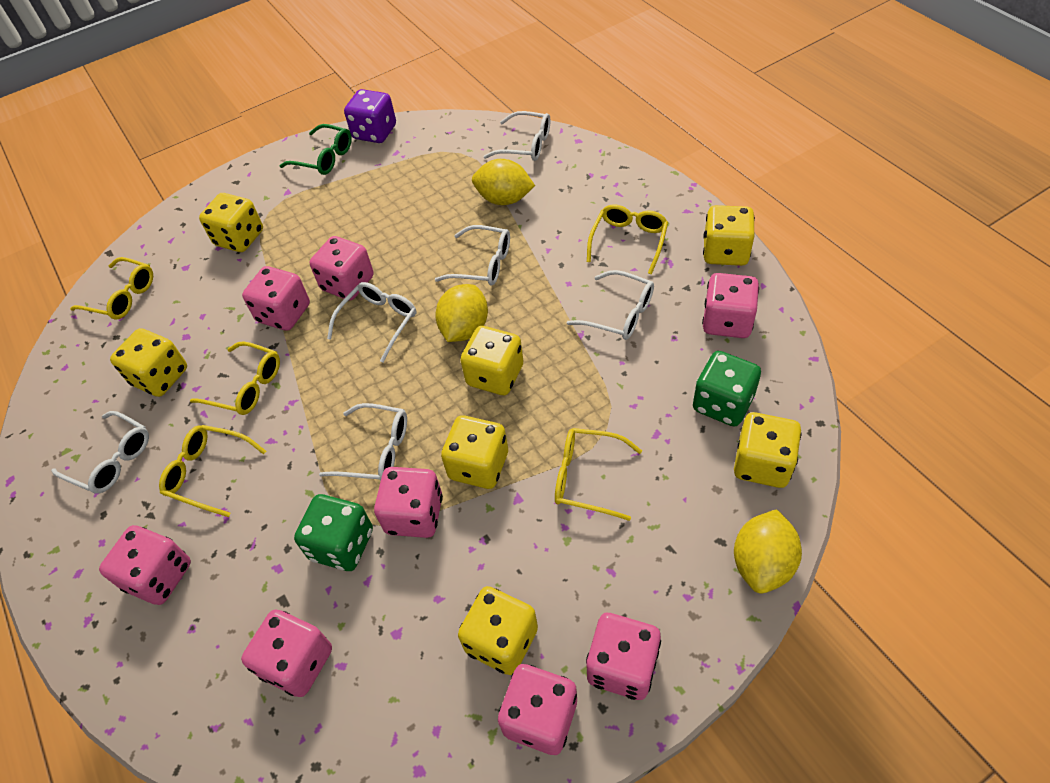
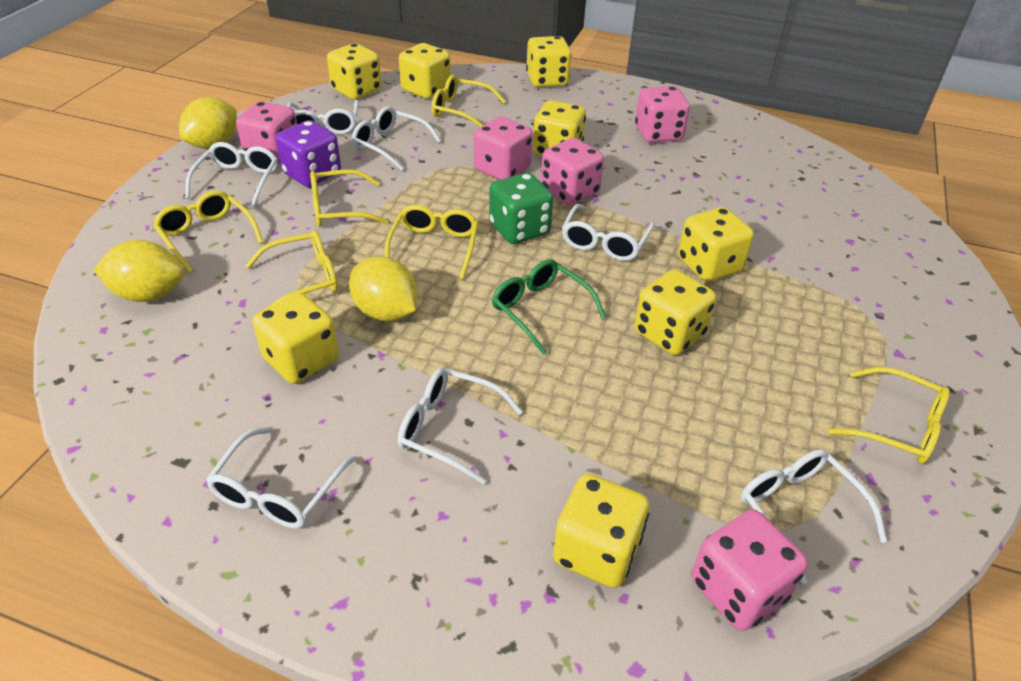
green dice: 2 -> 1
pink dice: 8 -> 5
white glasses: 6 -> 7
yellow dice: 7 -> 8
yellow glasses: 5 -> 6

